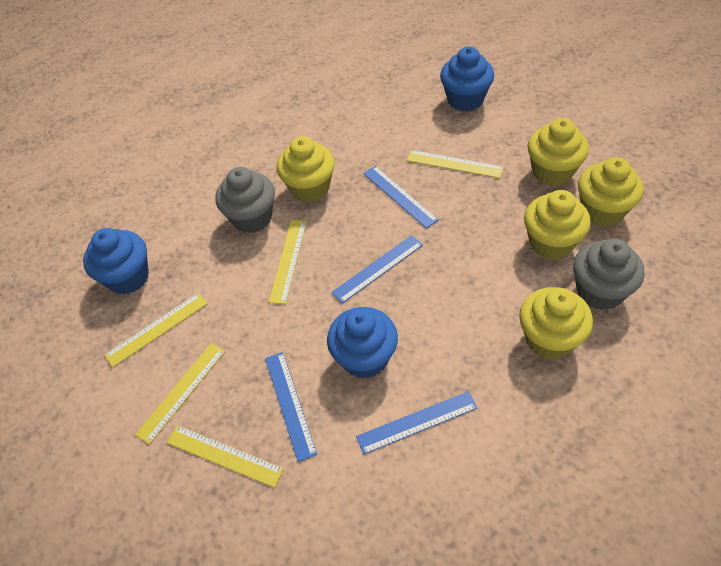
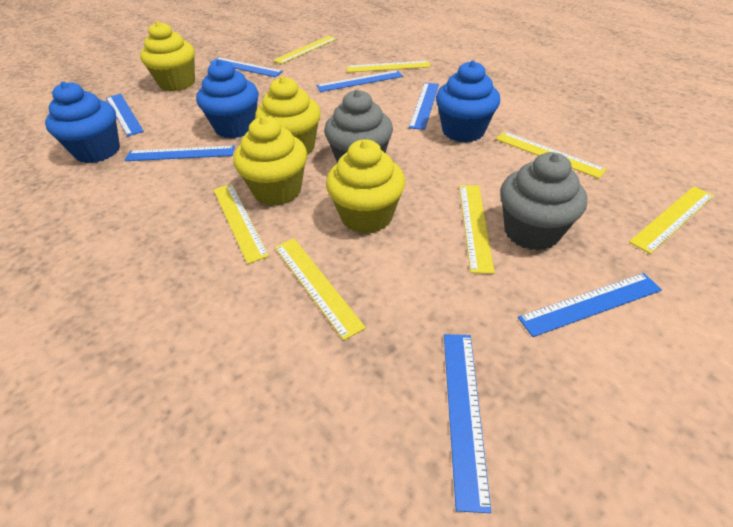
blue ruler: 4 -> 7
yellow cupcake: 5 -> 4
yellow ruler: 5 -> 7

